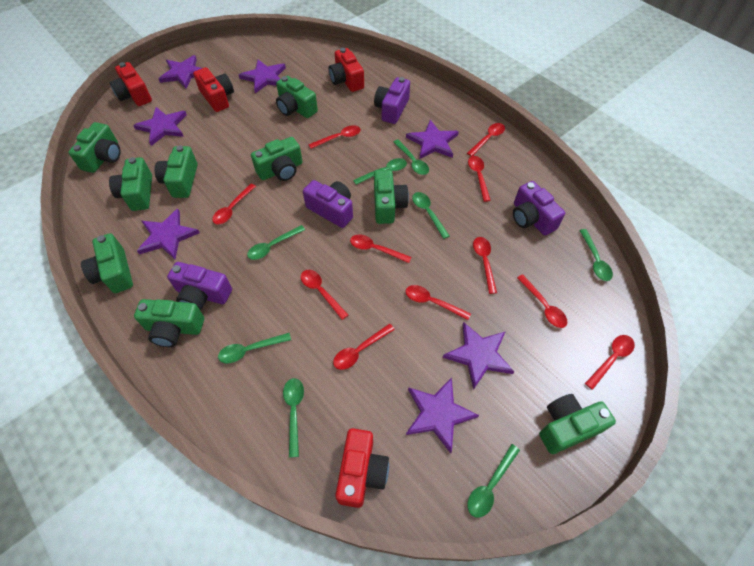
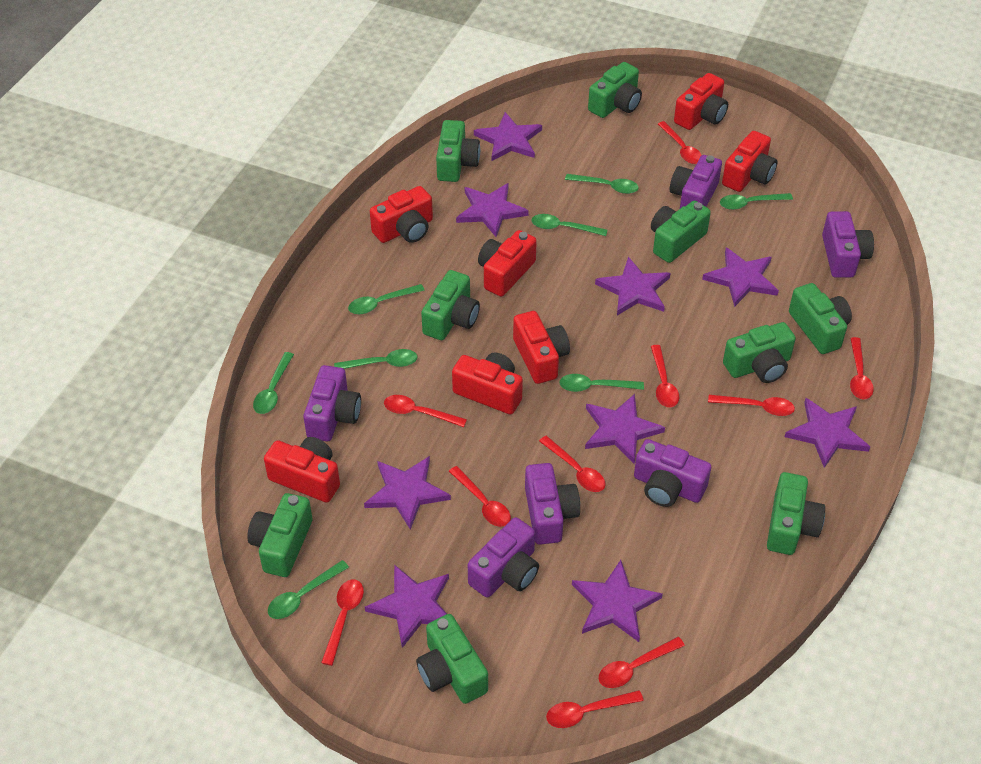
purple camera: 4 -> 6
purple star: 7 -> 9
red camera: 4 -> 7
red spoon: 11 -> 10

